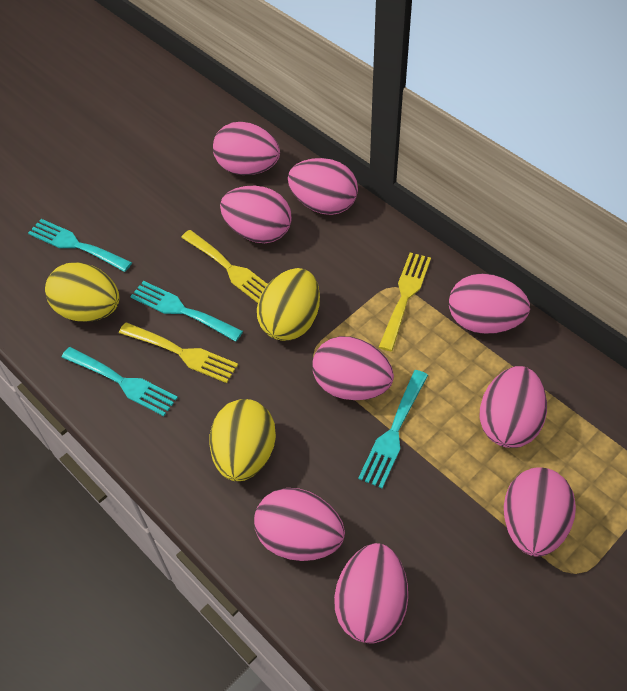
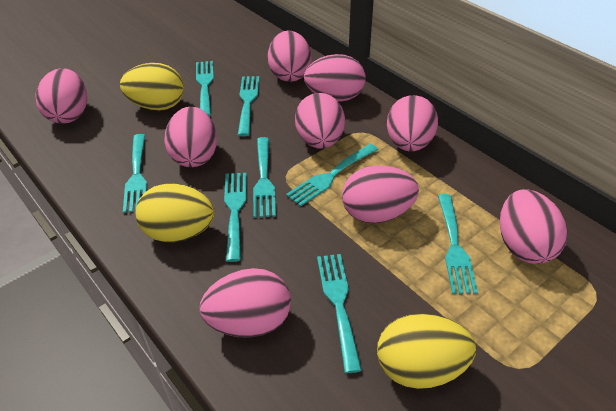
turquoise fork: 4 -> 8
yellow fork: 3 -> 0

